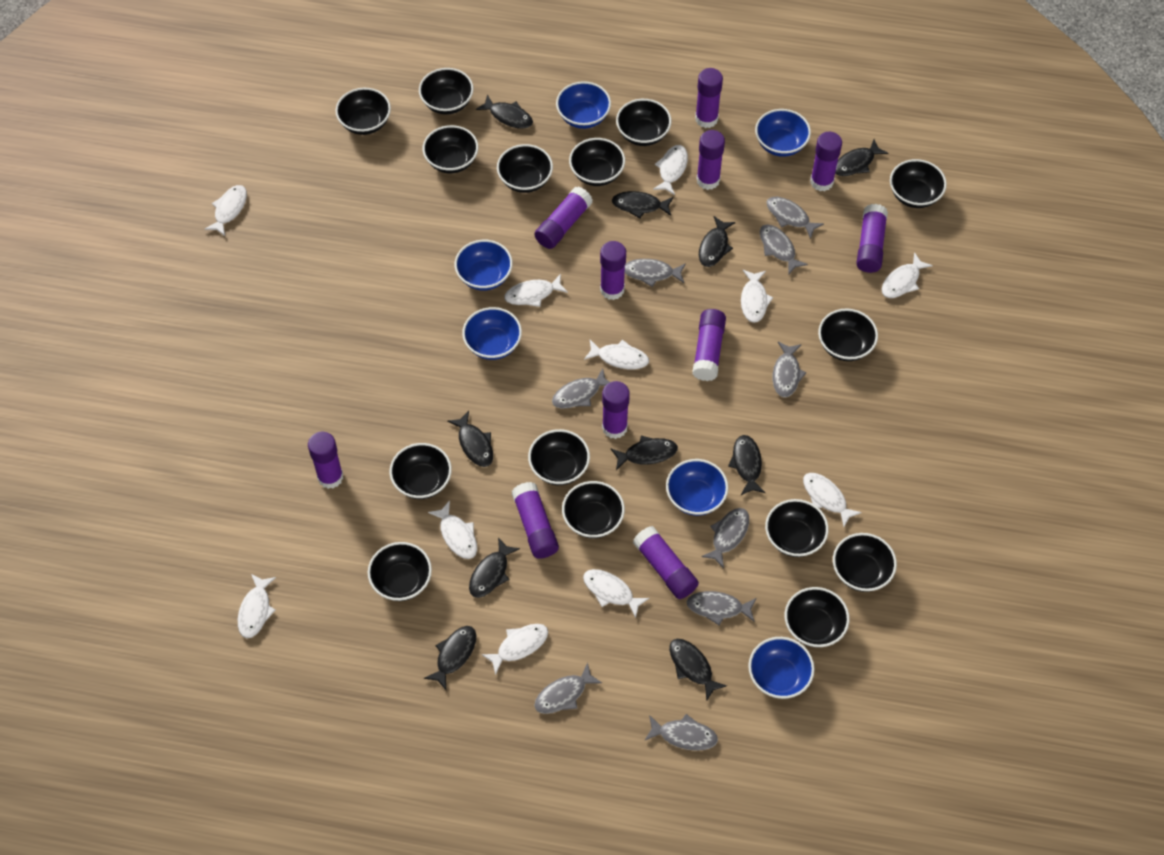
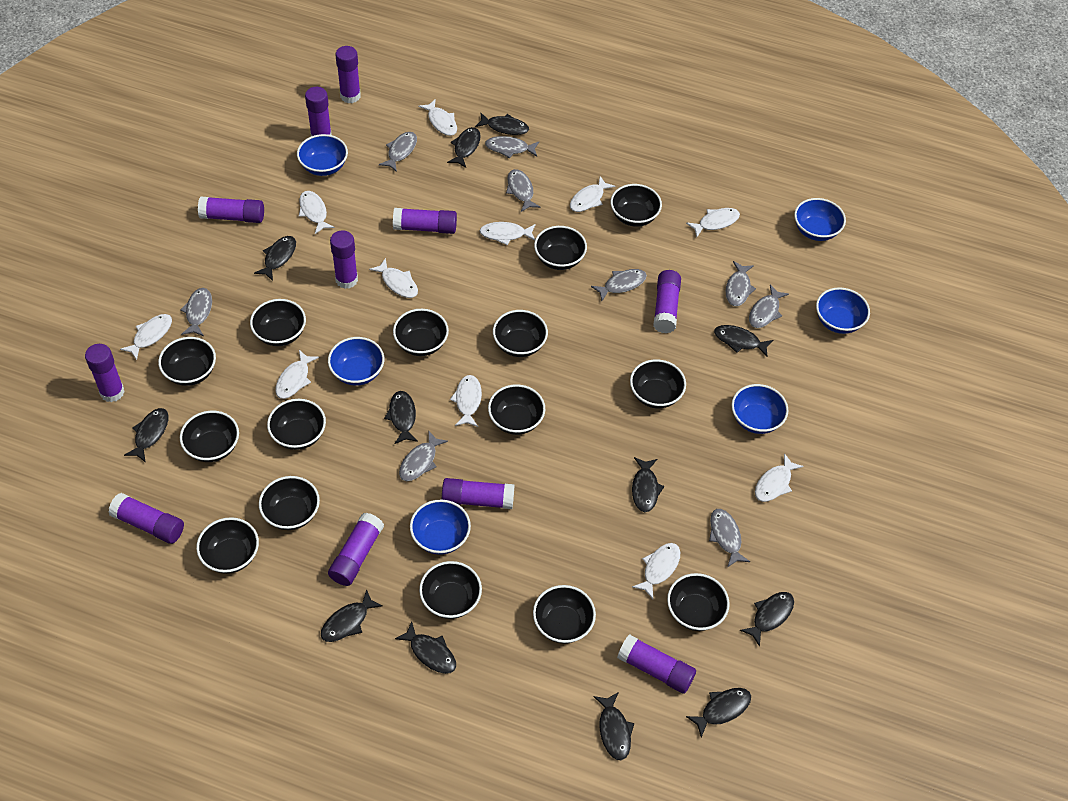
black fish: 10 -> 12

